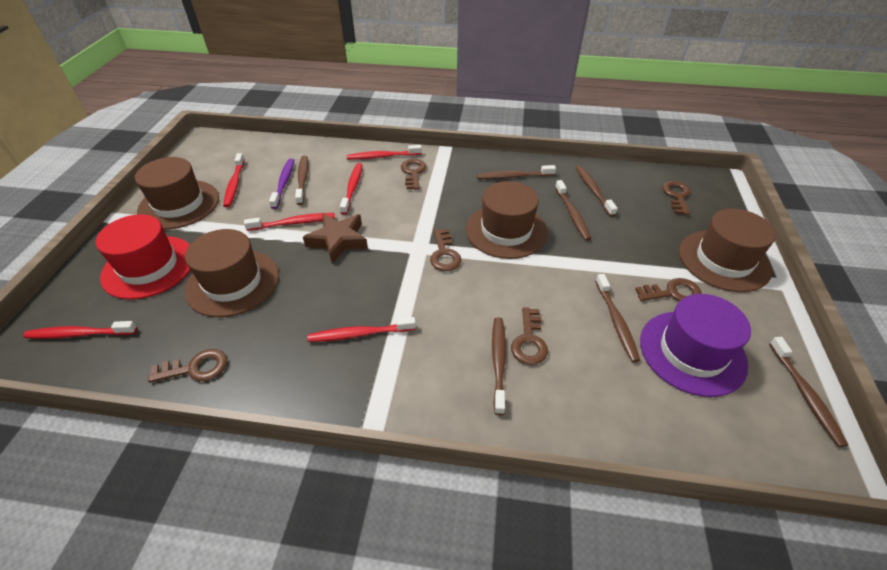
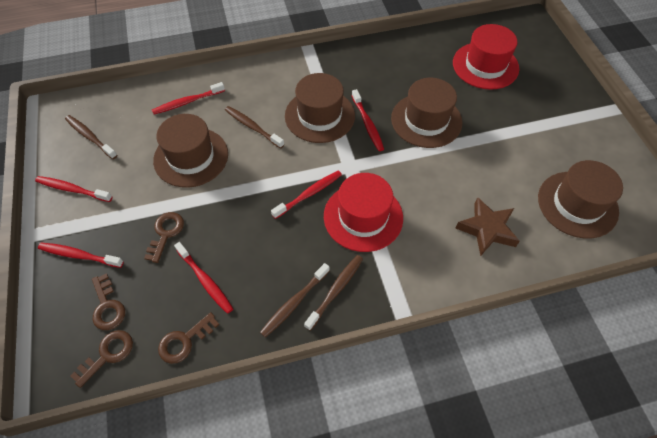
brown key: 6 -> 4
brown toothbrush: 7 -> 4
purple hat: 1 -> 0
purple toothbrush: 1 -> 0
red hat: 1 -> 2

